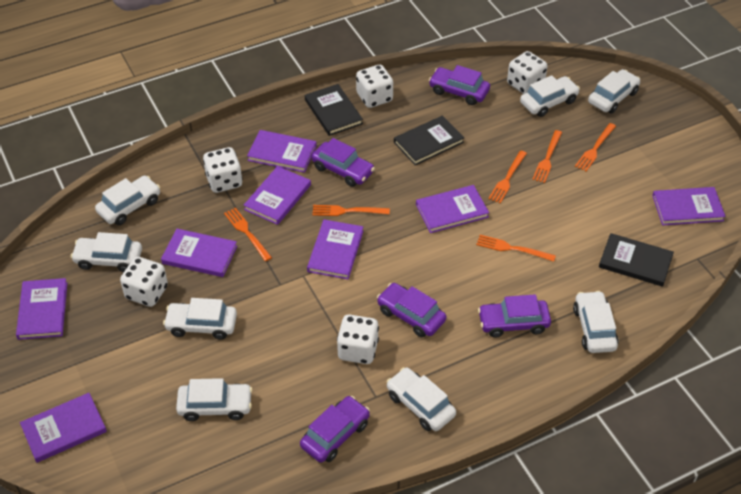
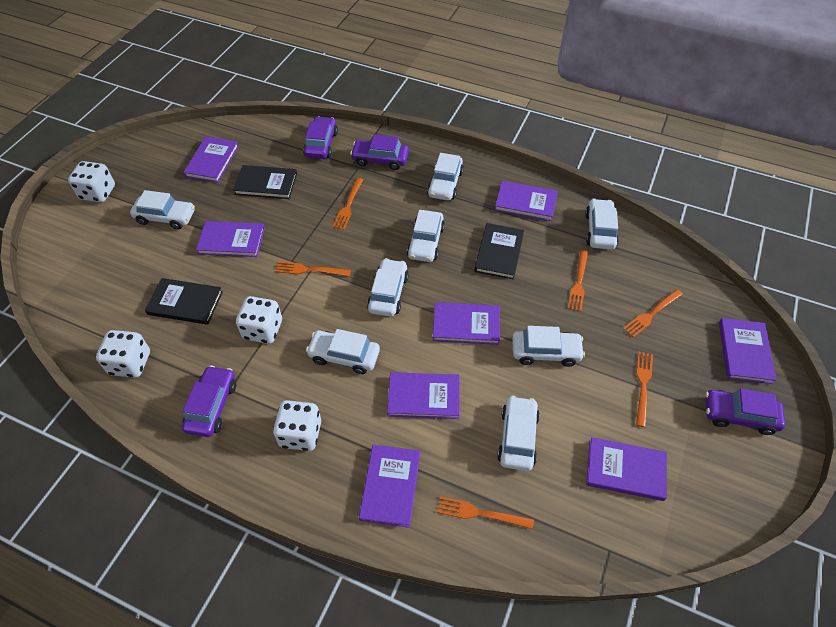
purple car: 5 -> 4
white dice: 5 -> 4

